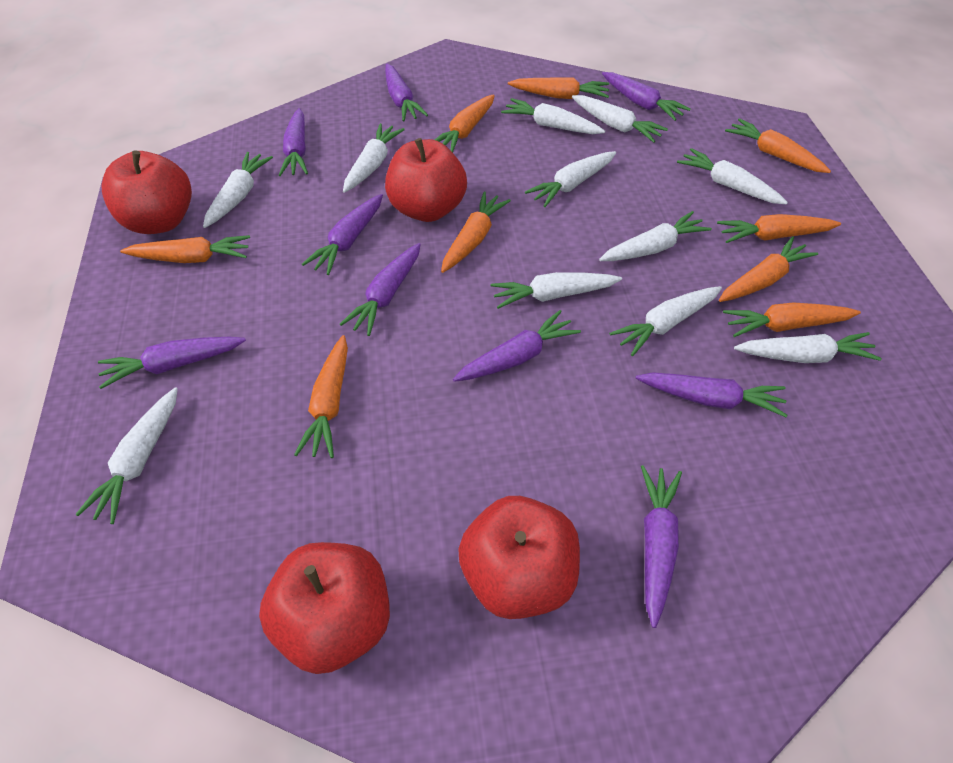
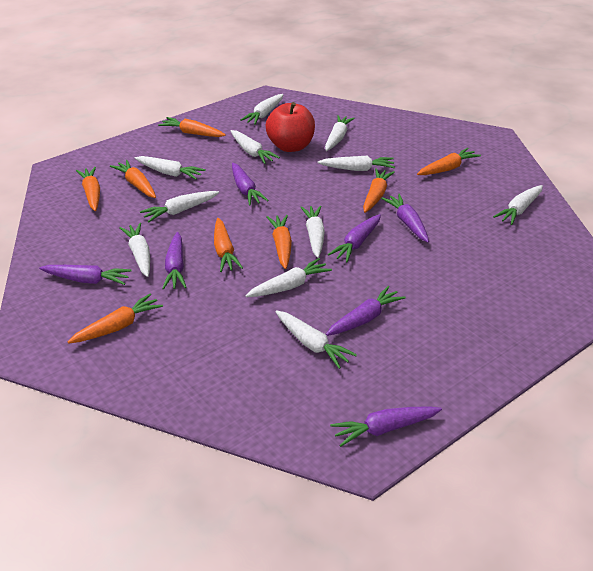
orange carrot: 9 -> 8
purple carrot: 9 -> 7
red apple: 4 -> 1

